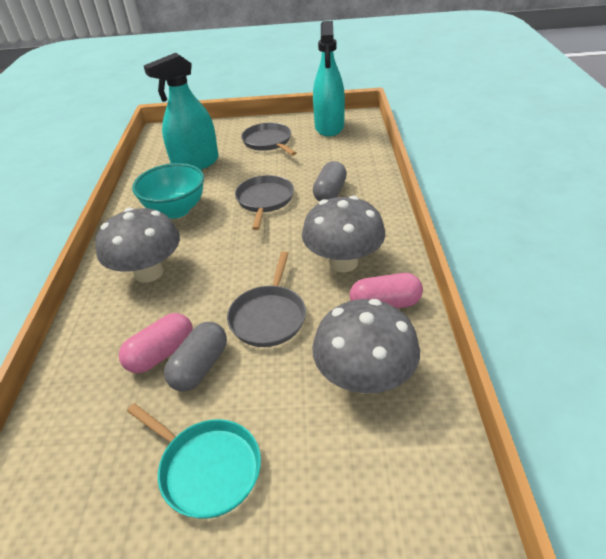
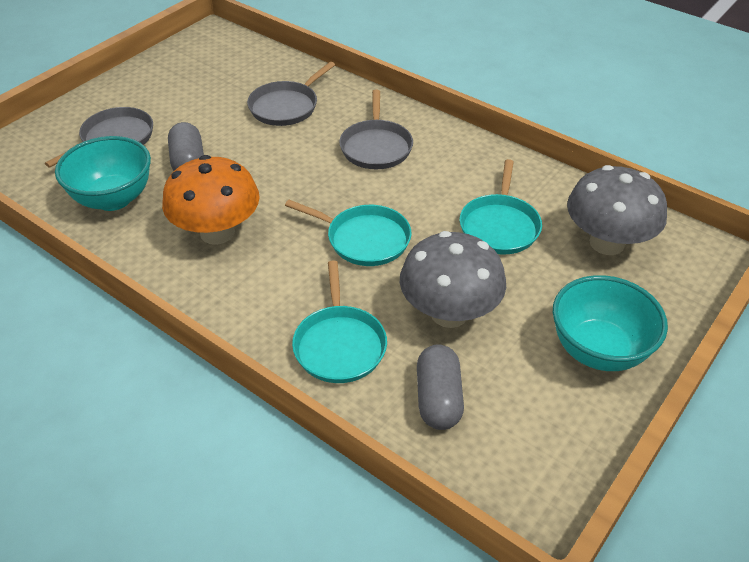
grey mushroom: 3 -> 2
orange mushroom: 0 -> 1
pink capsule: 2 -> 0
turquoise bowl: 1 -> 2
turquoise pan: 1 -> 3
turquoise spray bottle: 2 -> 0

